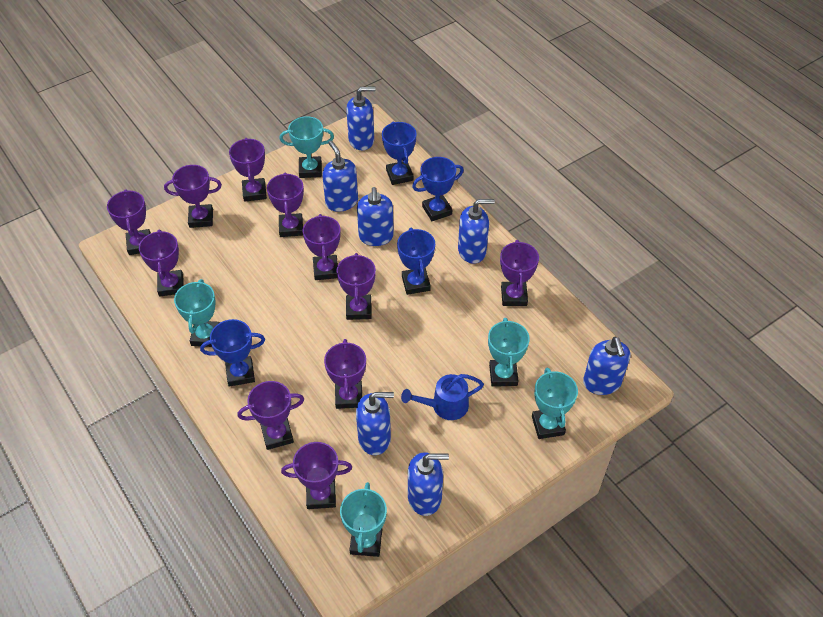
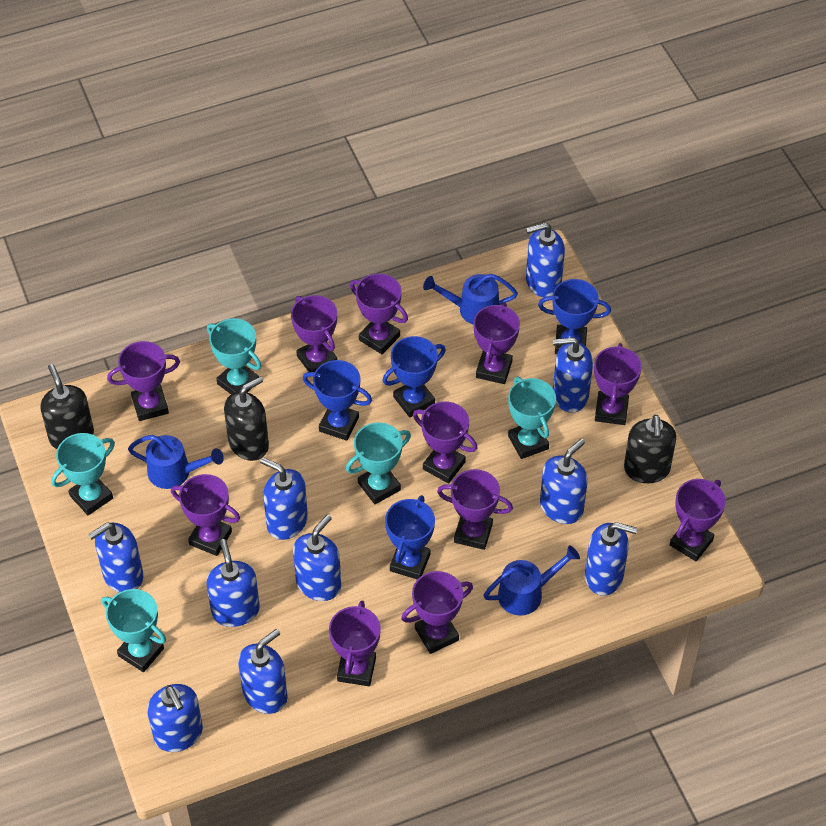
black soap dispenser: 0 -> 3
blue soap dispenser: 7 -> 10
blue watering can: 1 -> 3

